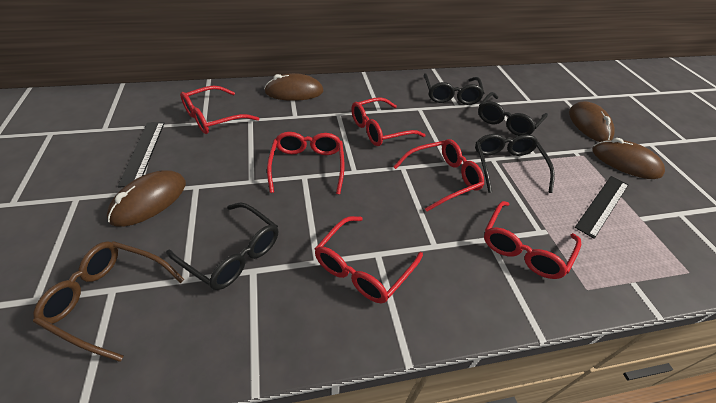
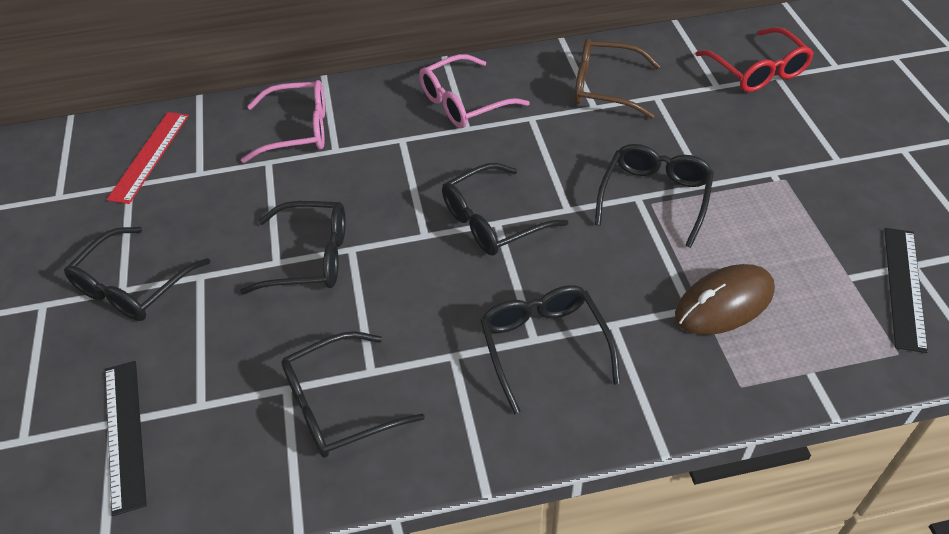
black glasses: 4 -> 6
brown mouse: 4 -> 1
pink glasses: 0 -> 2
red glasses: 6 -> 1
red ruler: 0 -> 1

